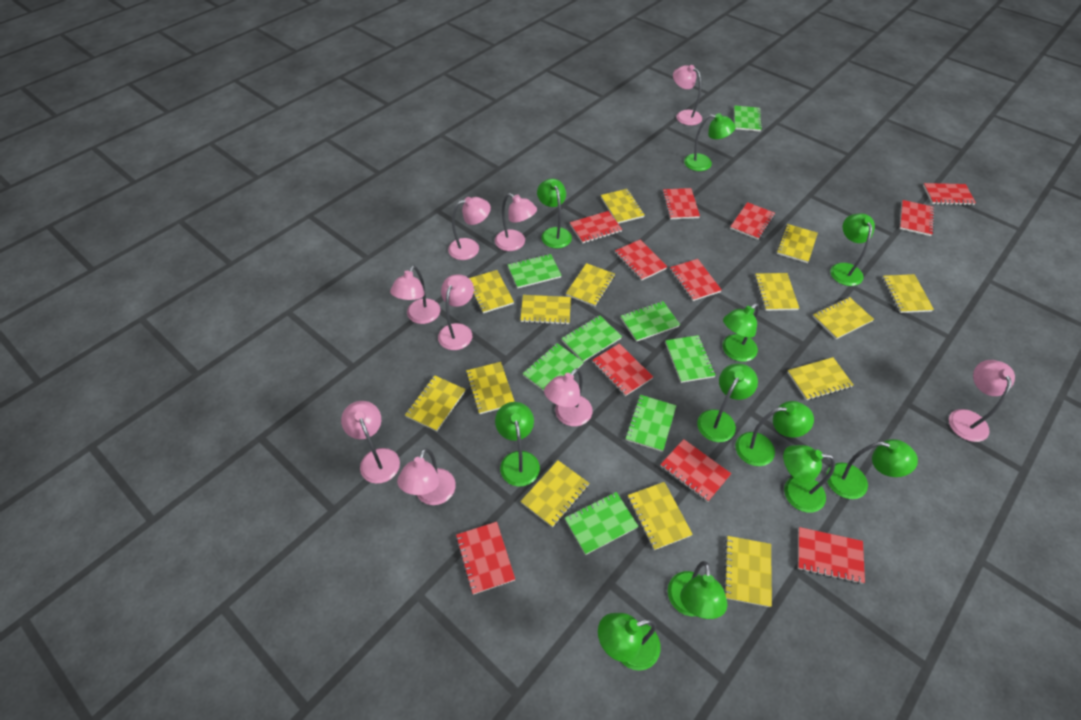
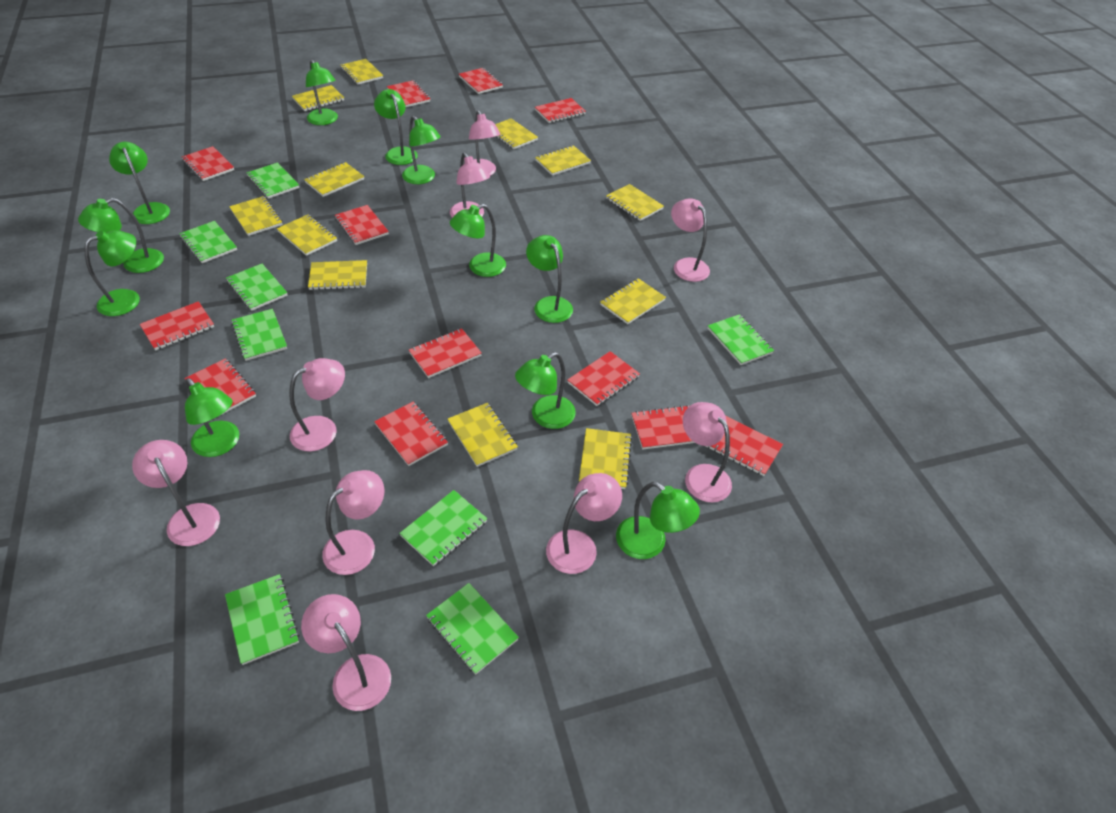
red notebook: 11 -> 12
yellow notebook: 14 -> 12

